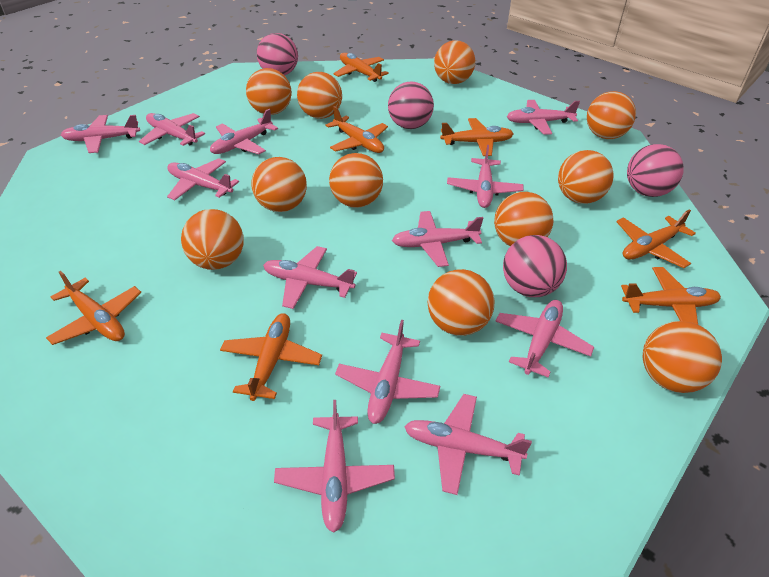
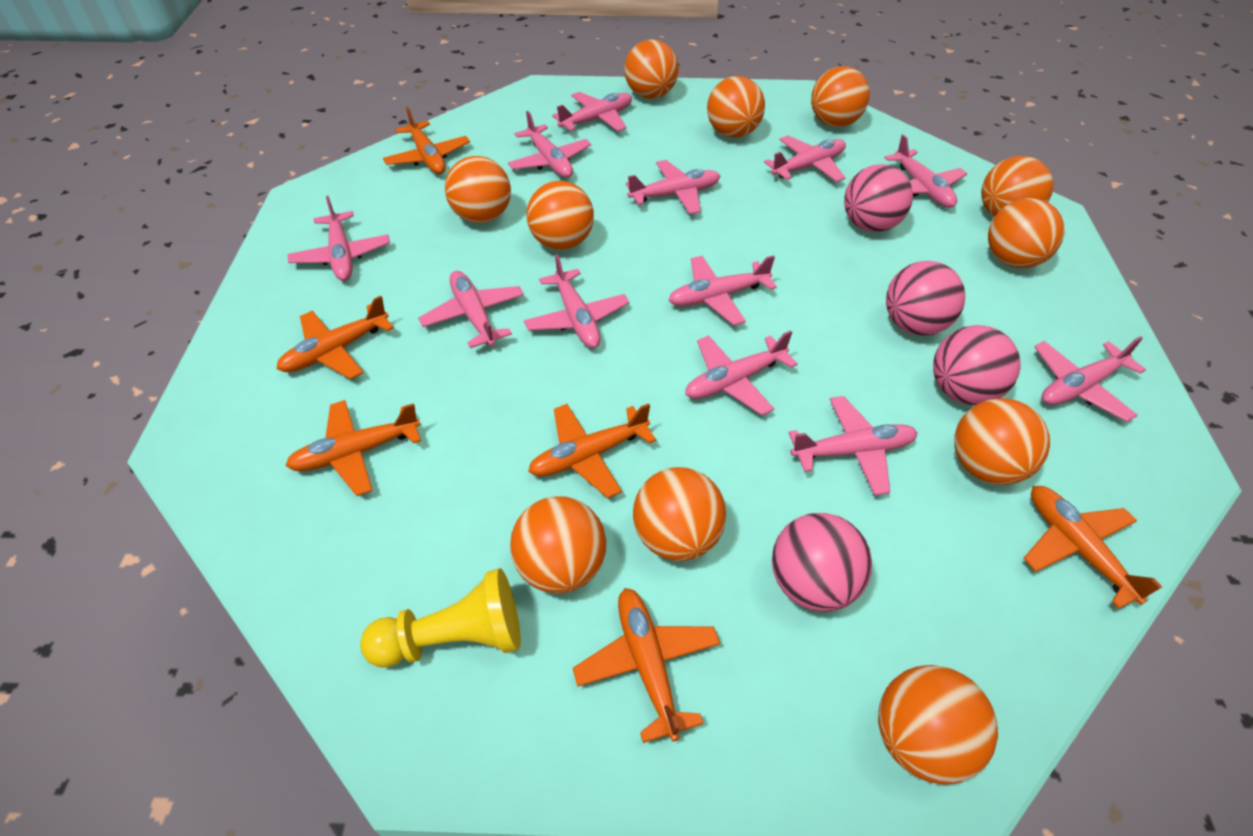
orange plane: 7 -> 6
yellow pawn: 0 -> 1

